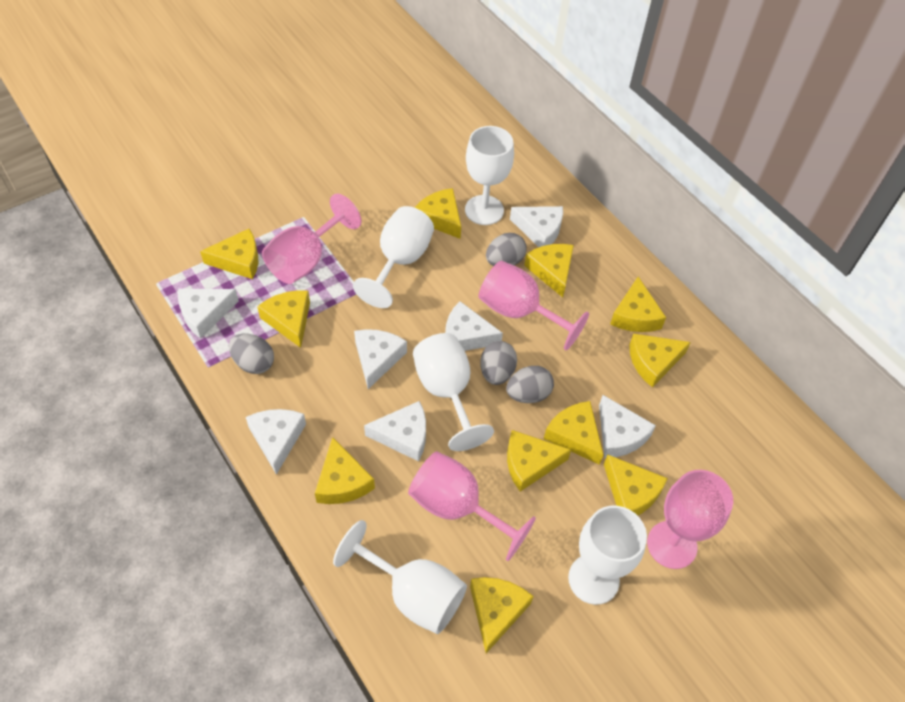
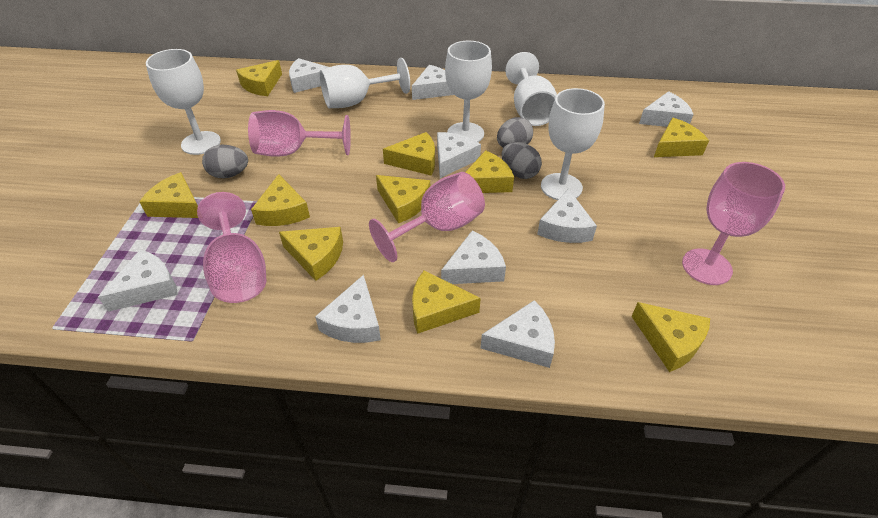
grey egg: 4 -> 3
white cheese: 7 -> 9
yellow cheese: 11 -> 10

